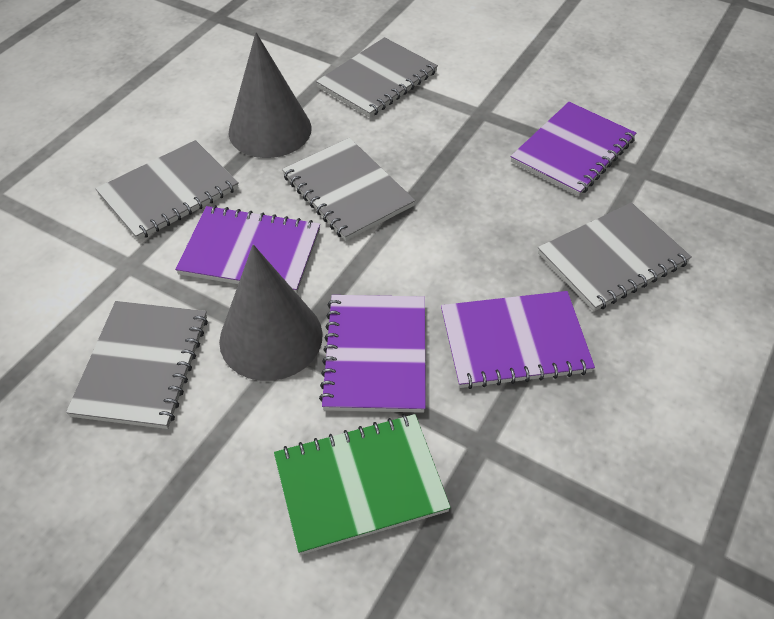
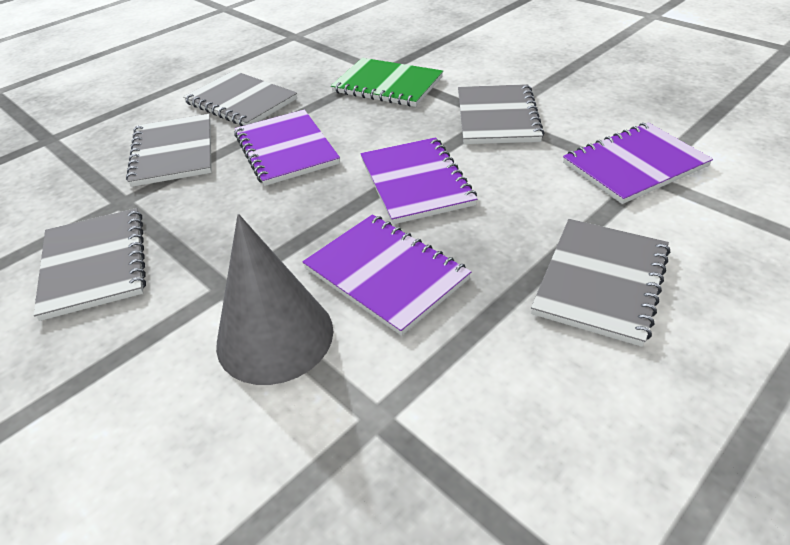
grey cone: 2 -> 1

